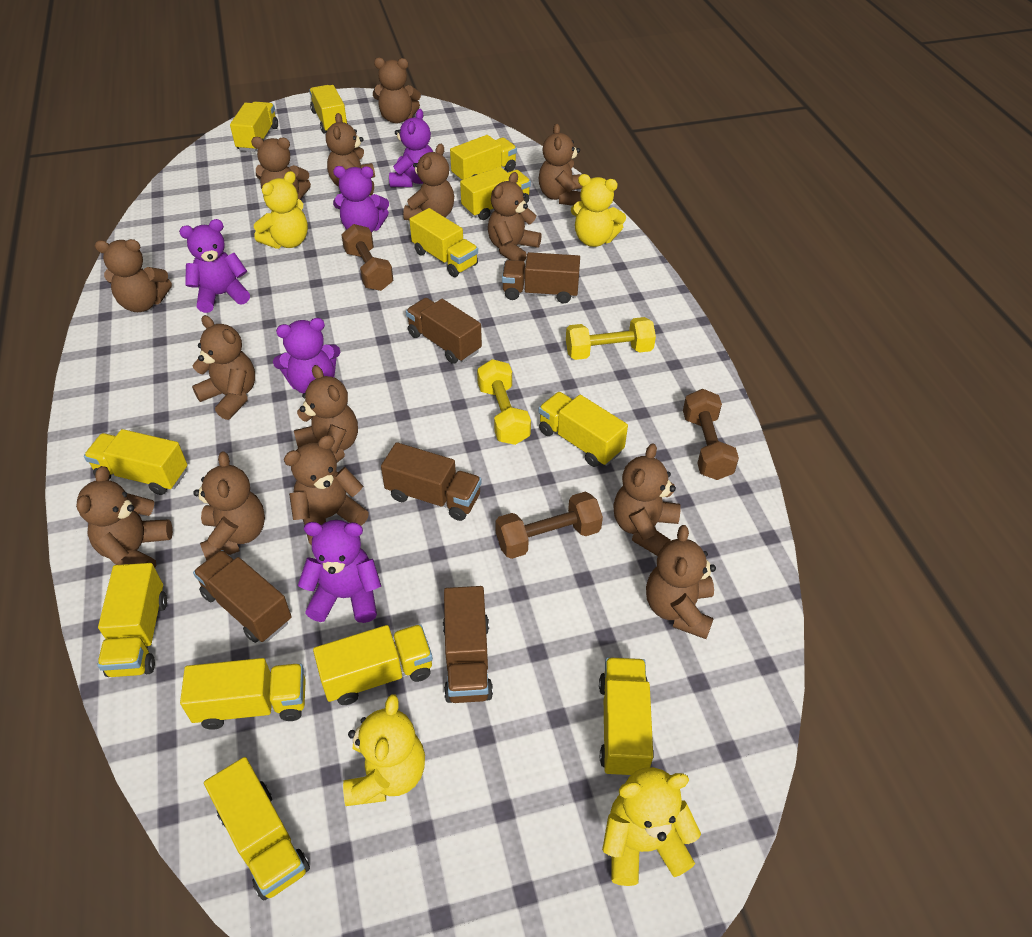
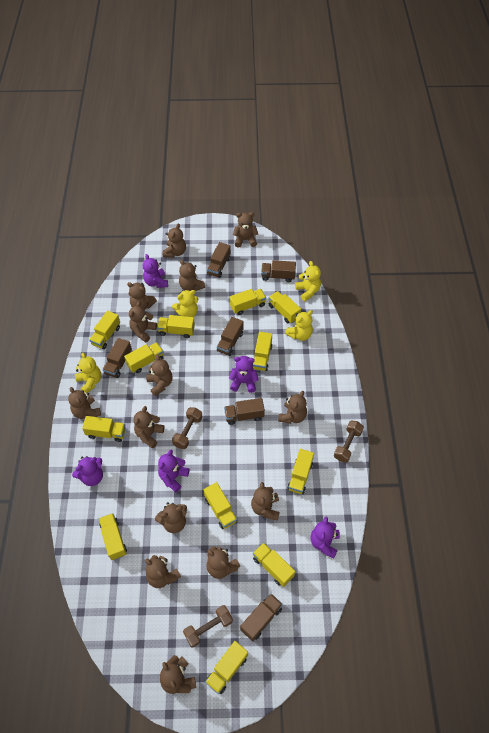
brown truck: 5 -> 6
yellow dumbbell: 2 -> 0

